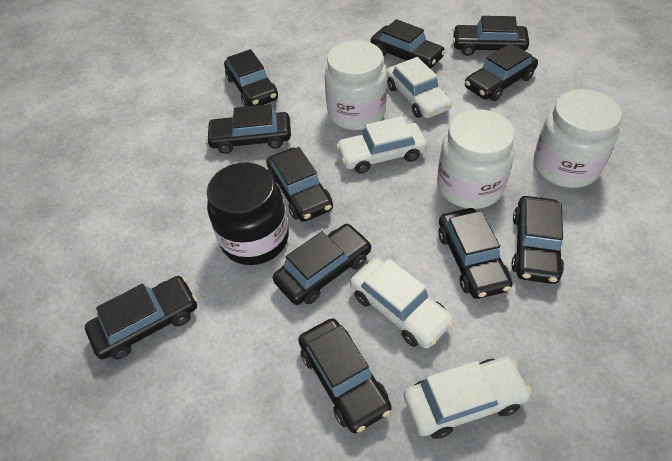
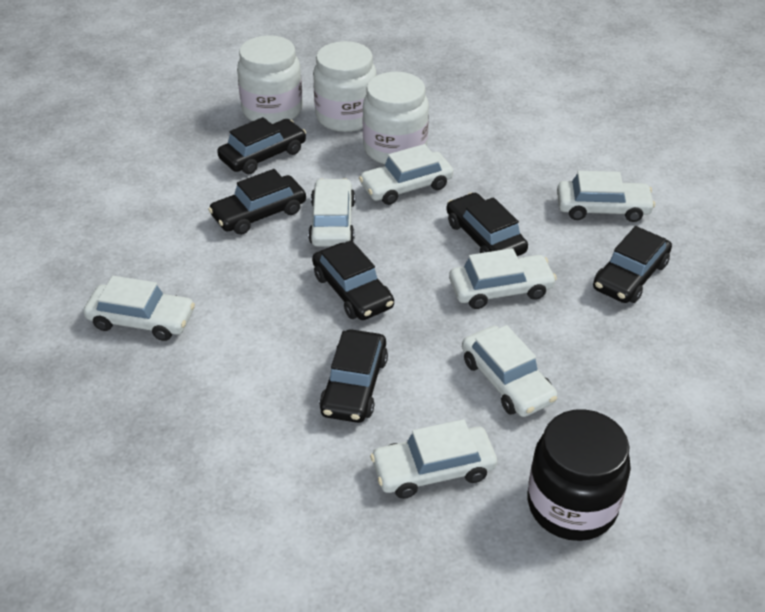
black car: 11 -> 6
white car: 4 -> 7

